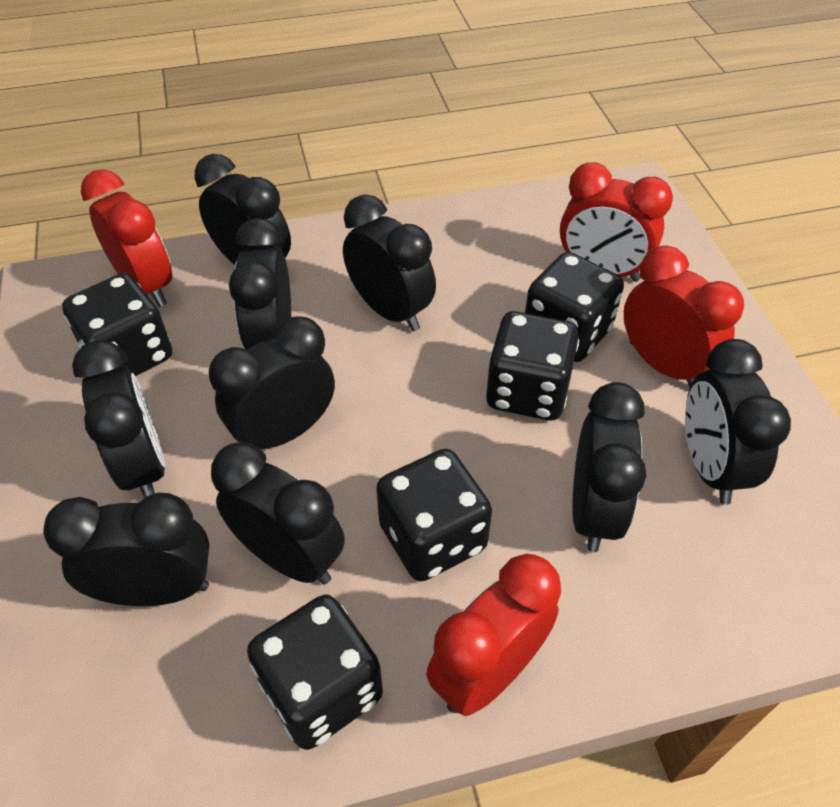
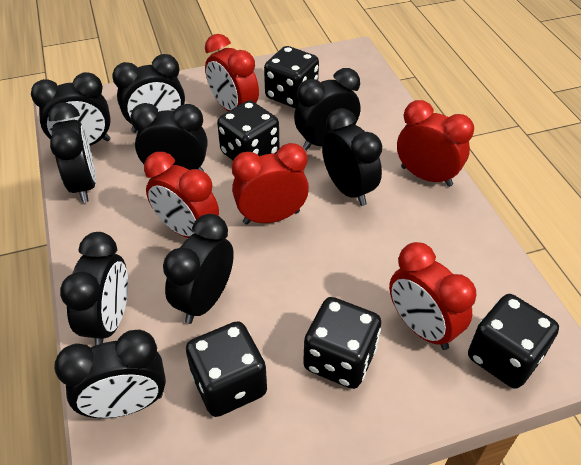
red clock: 4 -> 5

